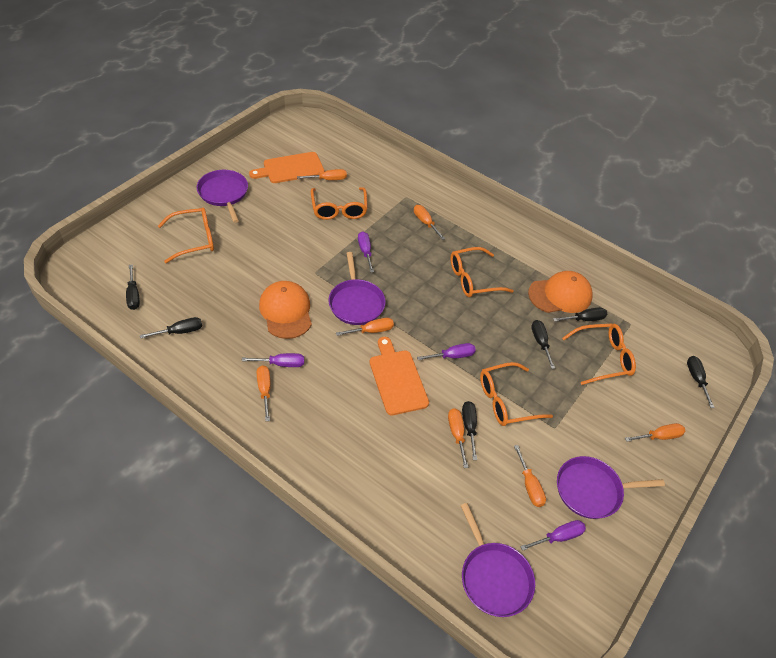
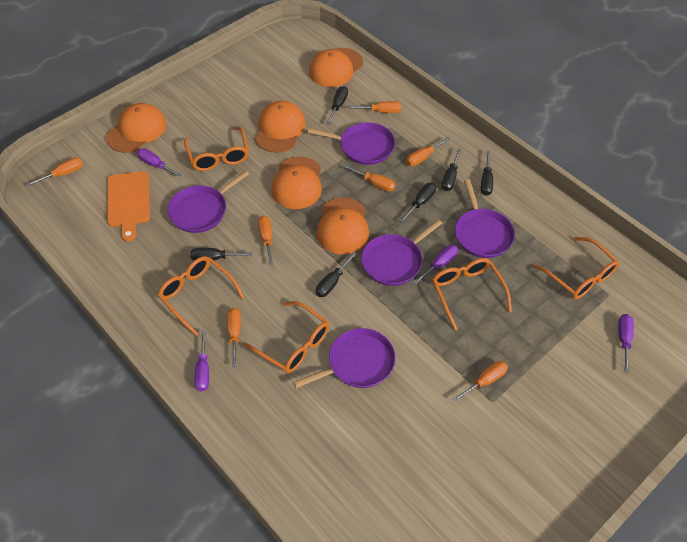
orange cap: 2 -> 5
orange cutting board: 2 -> 1
purple pan: 4 -> 5

